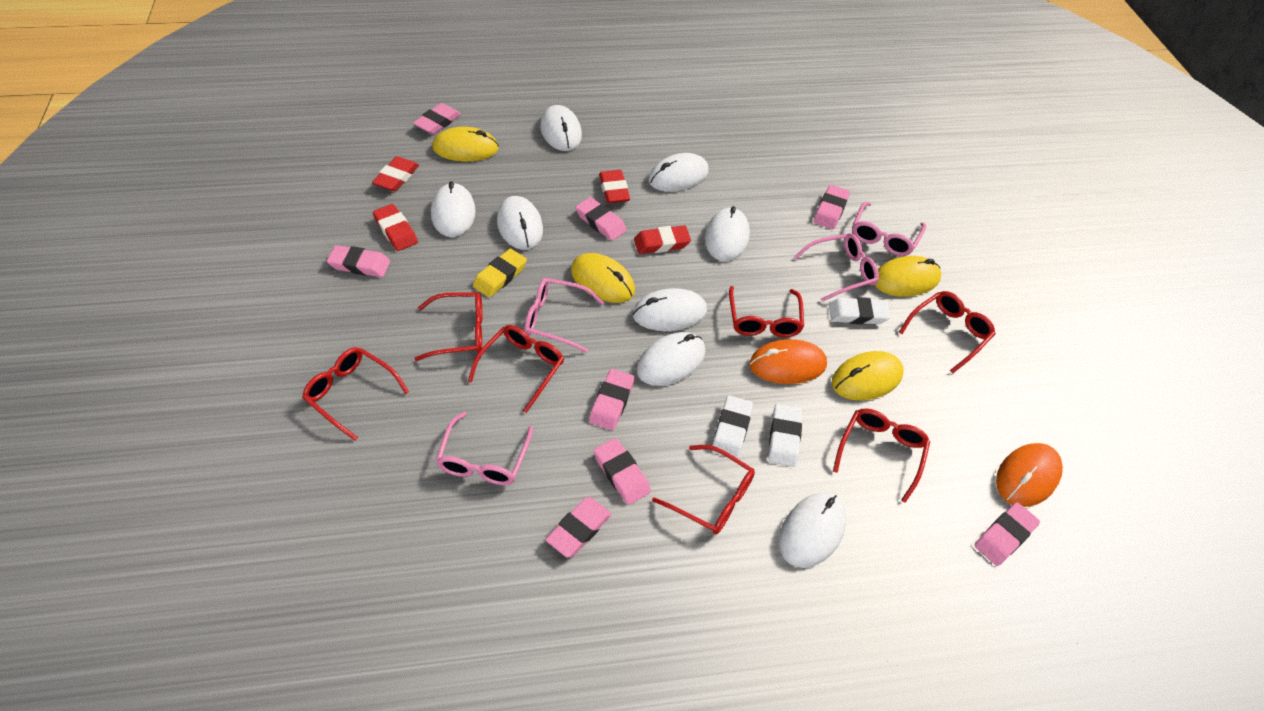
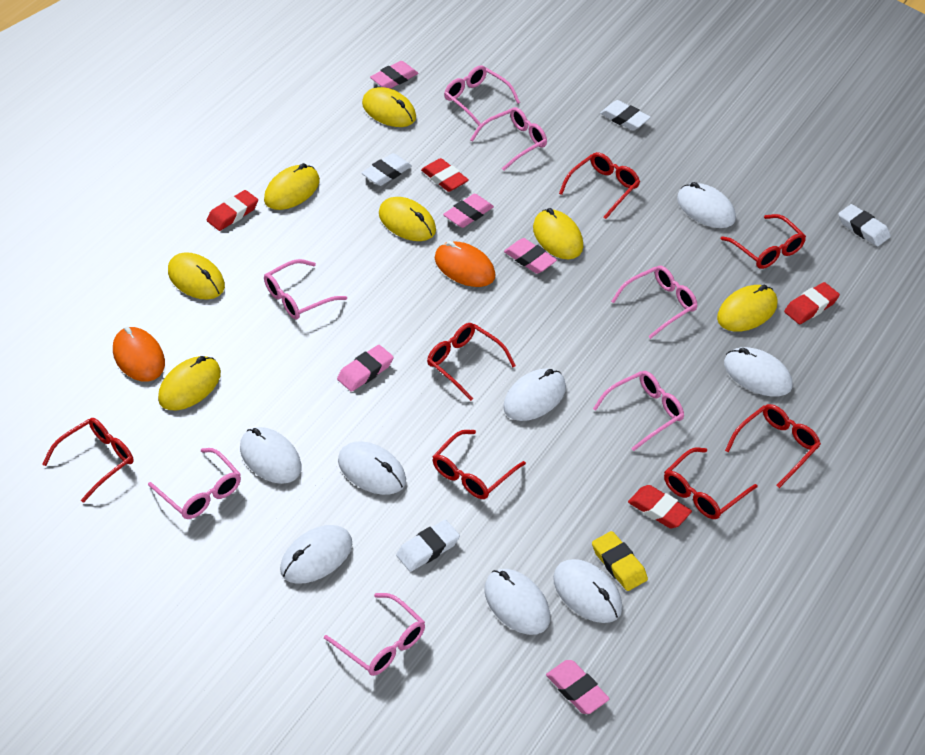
pink eraser: 8 -> 5
pink glasses: 4 -> 7
white eraser: 3 -> 4
yellow mouse: 4 -> 7

